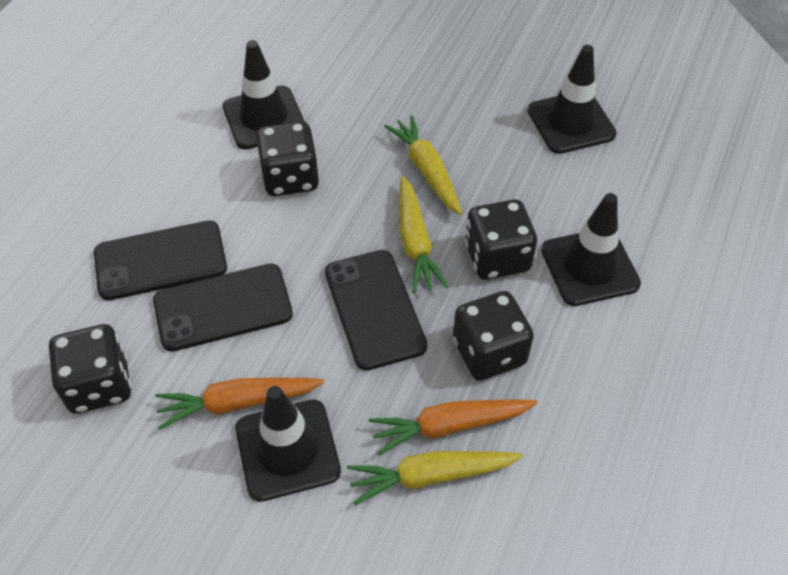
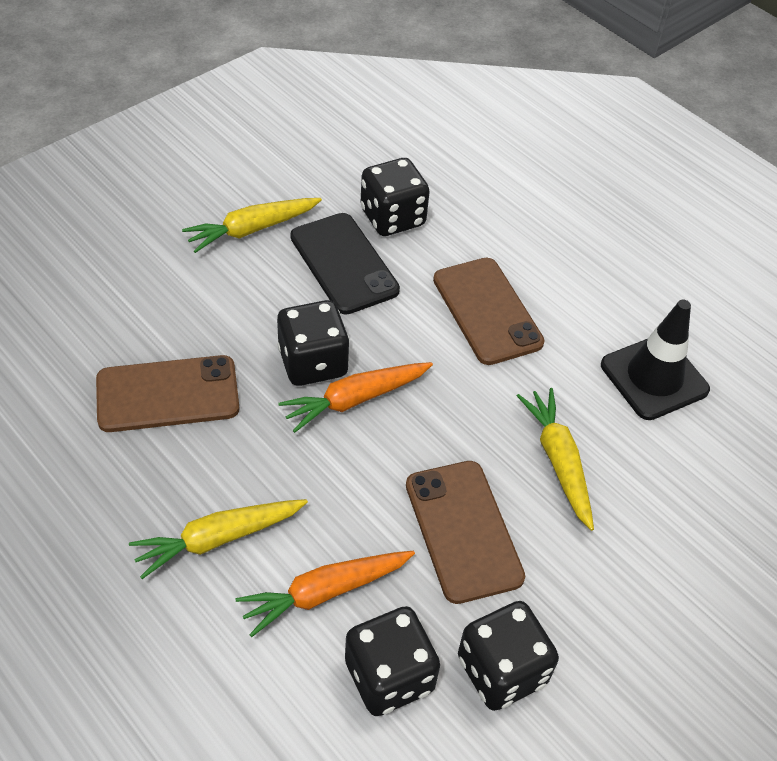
black phone: 3 -> 1
black traffic cone: 4 -> 1
brown phone: 0 -> 3

